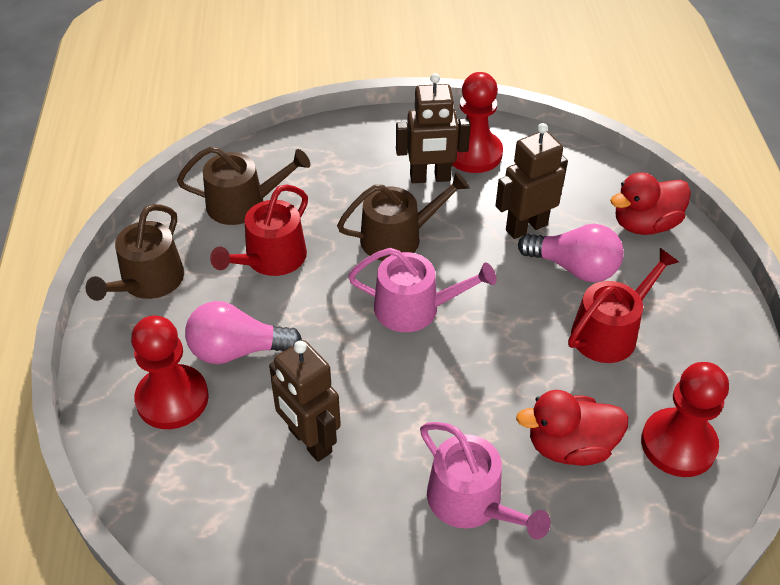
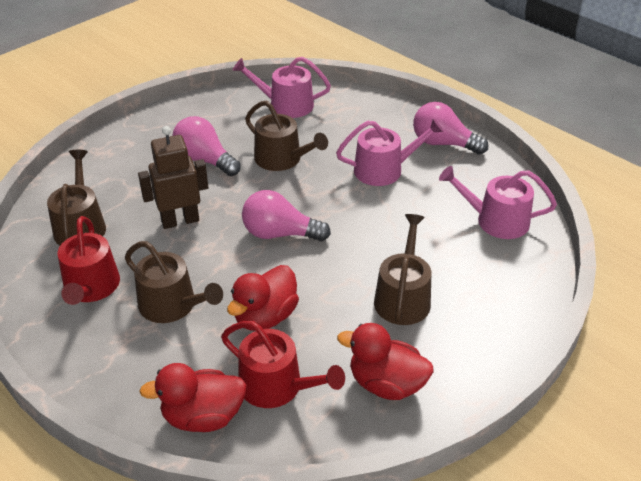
brown robot: 3 -> 1
brown watering can: 3 -> 4
pink light bulb: 2 -> 3
pink watering can: 2 -> 3
red duck: 2 -> 3
red pawn: 3 -> 0

